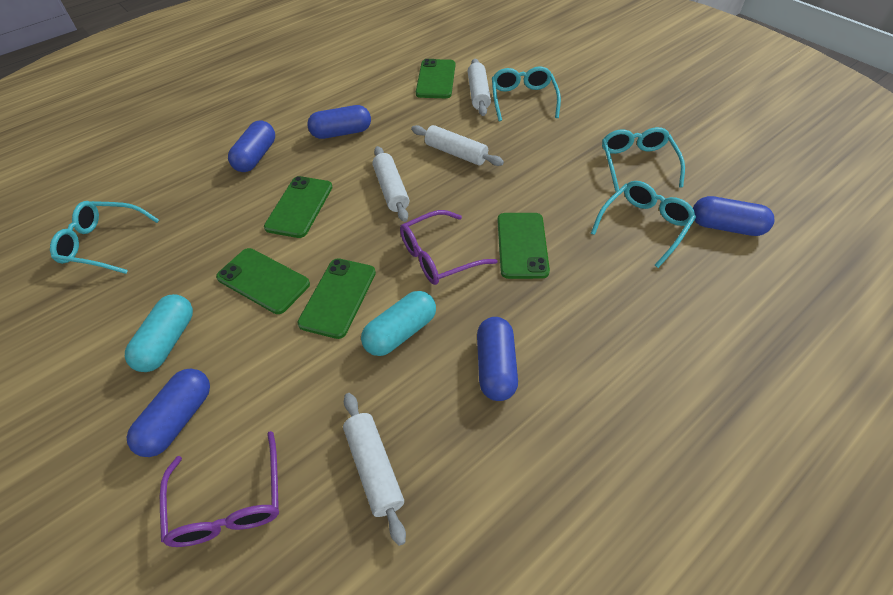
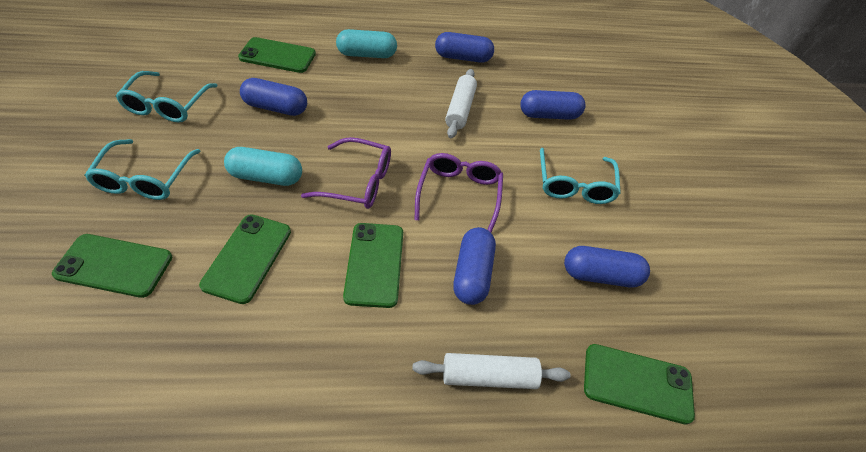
turquoise glasses: 4 -> 3
white rolling pin: 4 -> 2

